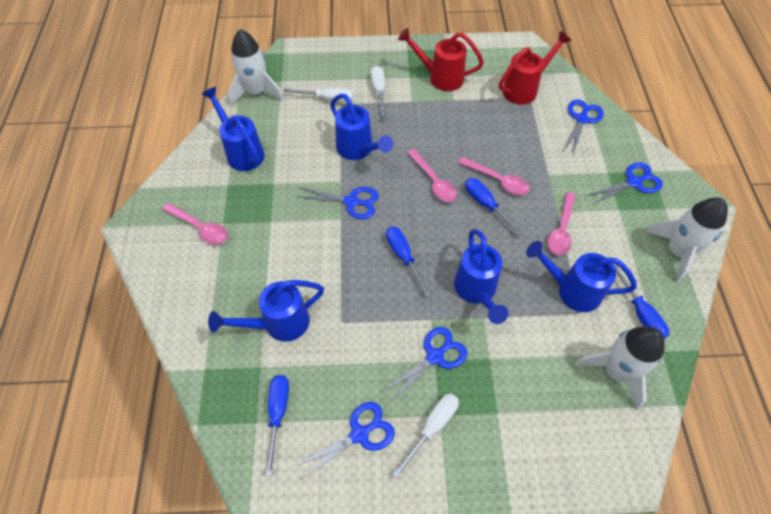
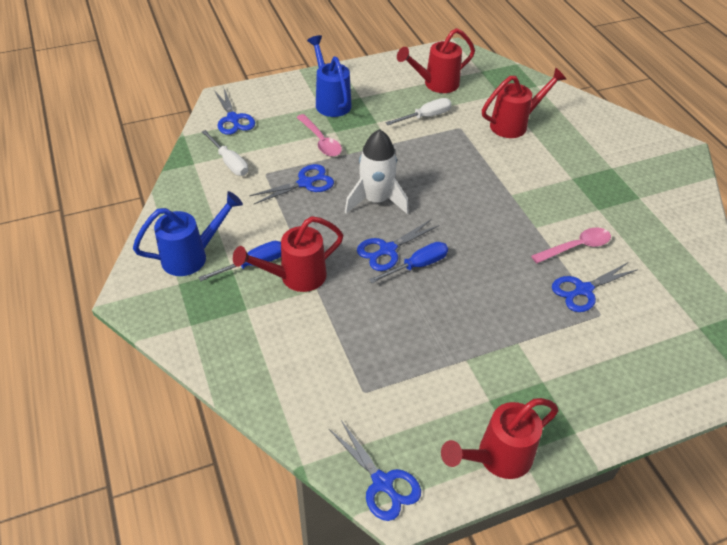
blue screwdriver: 4 -> 2
blue watering can: 5 -> 2
pink spoon: 4 -> 2
red watering can: 2 -> 4
white rocket: 3 -> 1
white screwdriver: 3 -> 2

